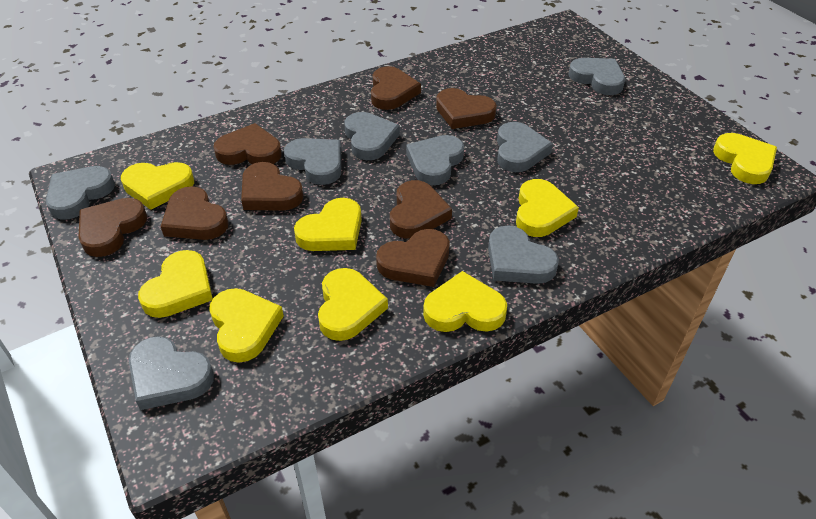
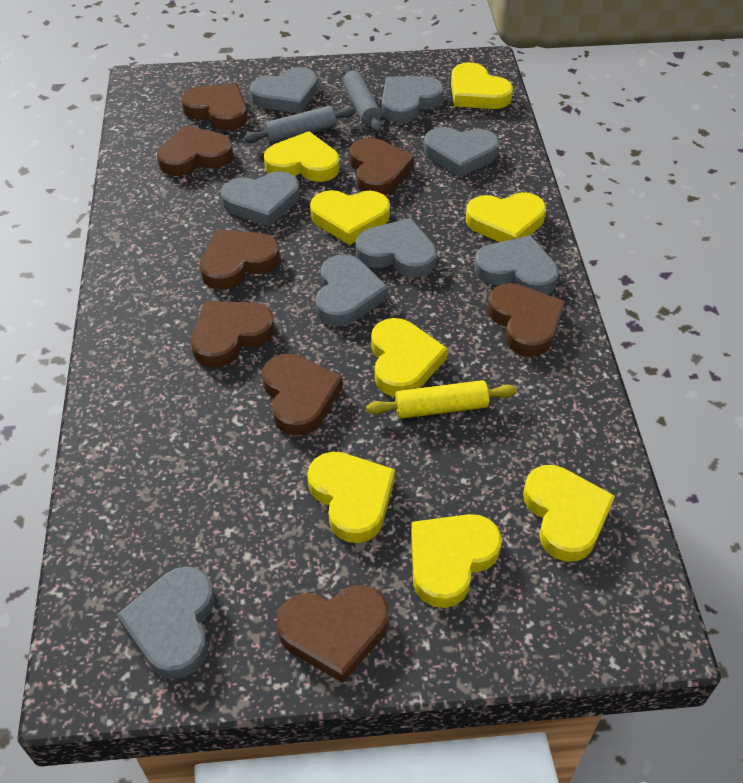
grey rolling pin: 0 -> 2
yellow rolling pin: 0 -> 1

